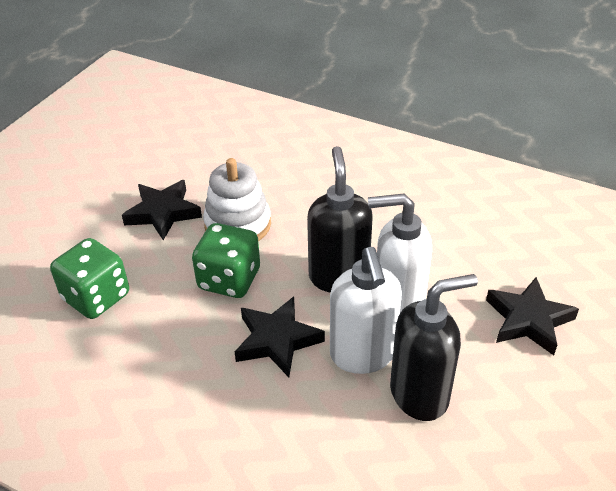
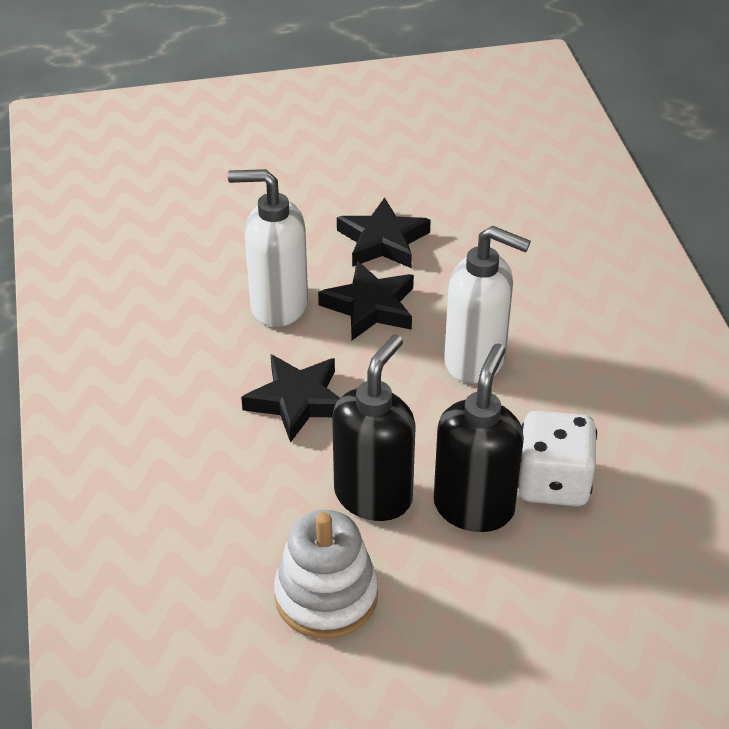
green dice: 2 -> 0
white dice: 0 -> 1

